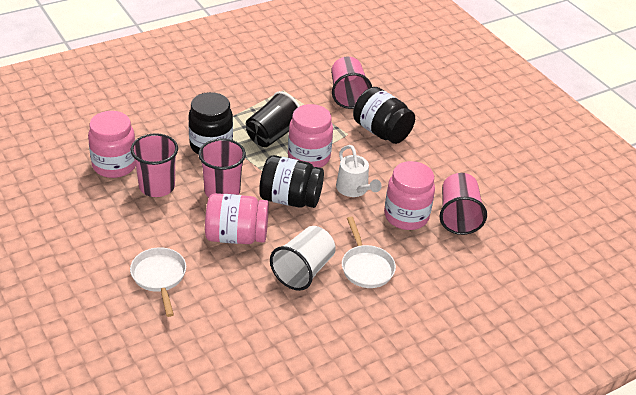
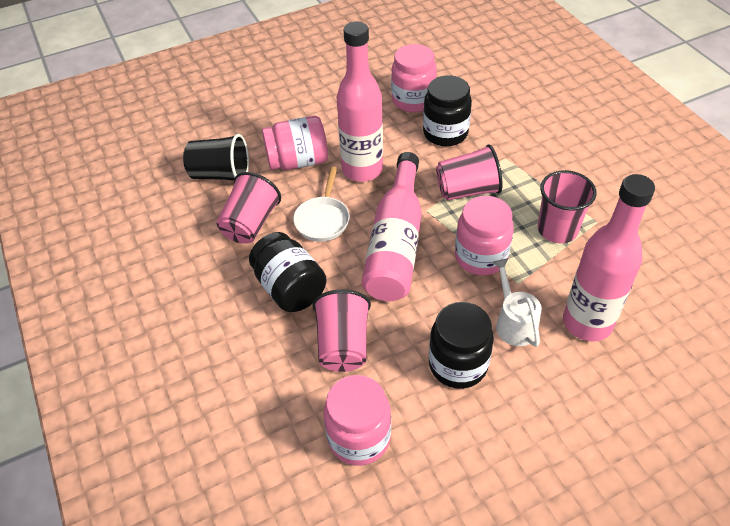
pink bottle: 0 -> 3
white cup: 1 -> 0
white pan: 2 -> 1

